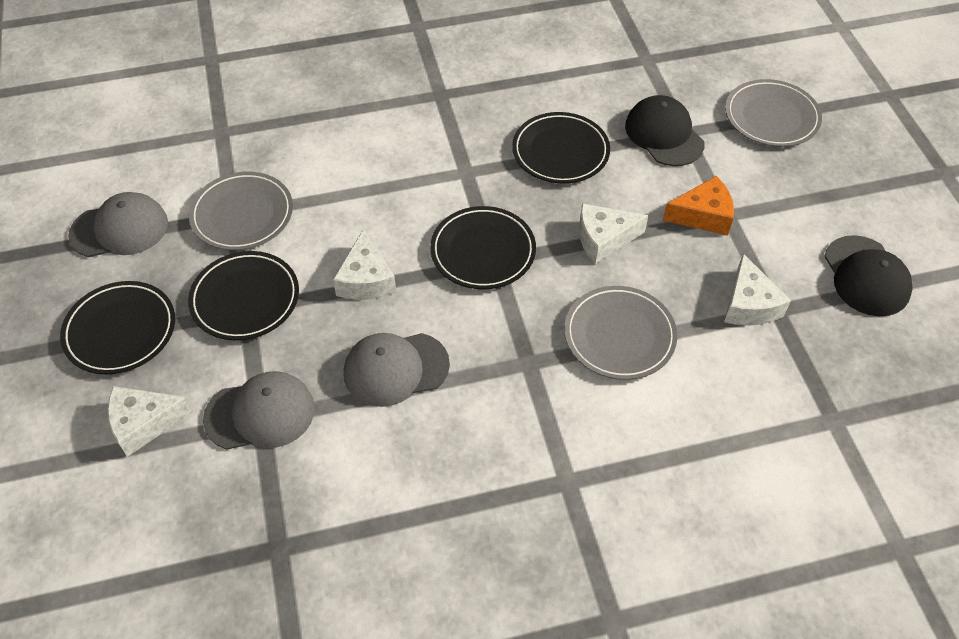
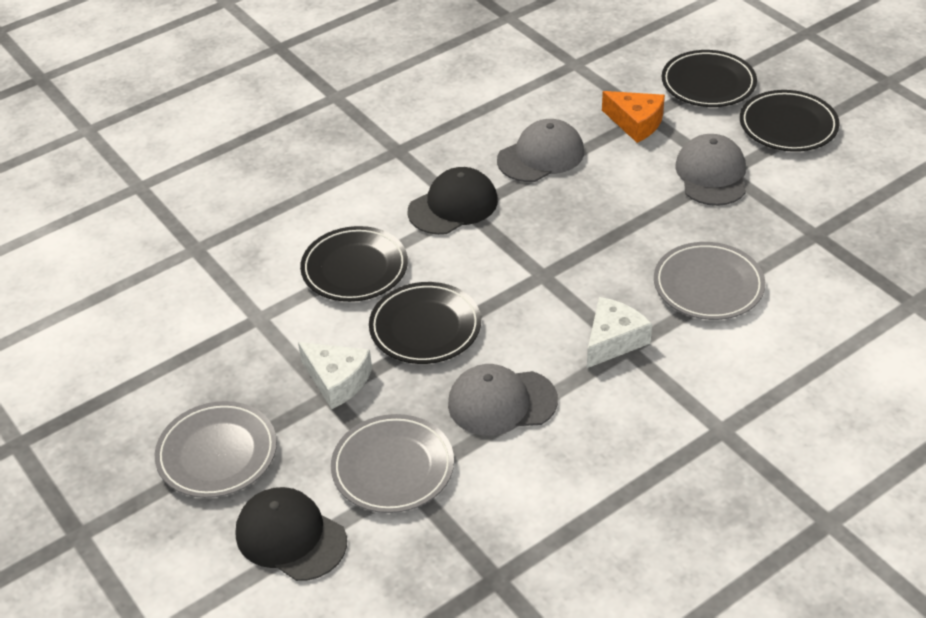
white cheese: 4 -> 2

